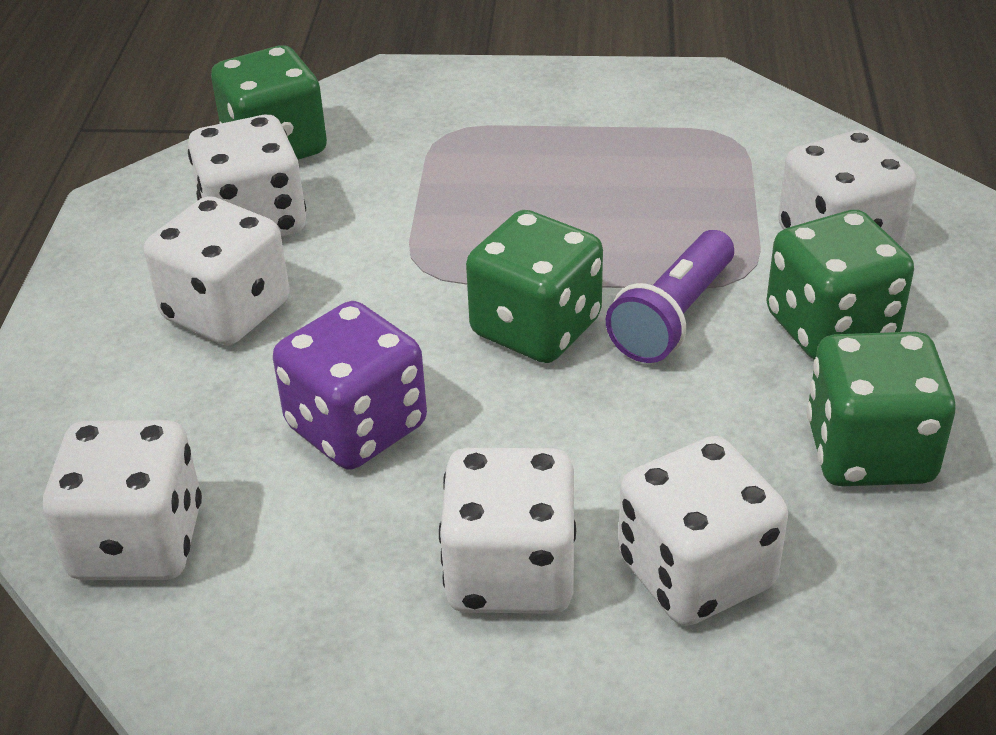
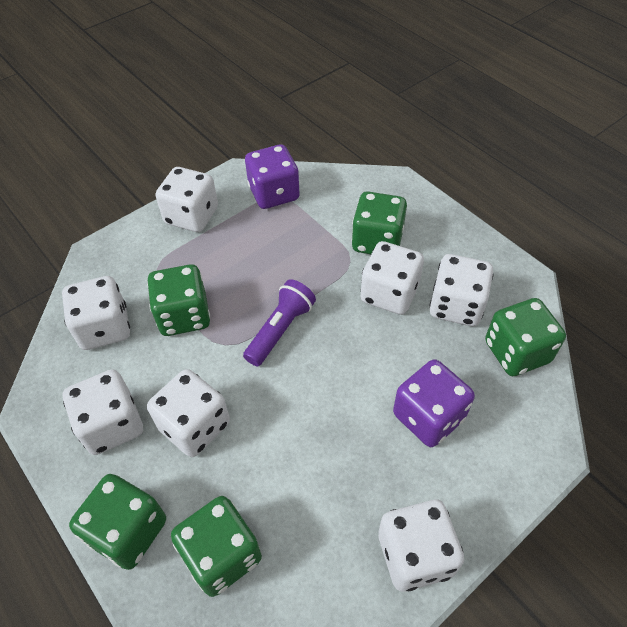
green dice: 4 -> 5
purple dice: 1 -> 2
white dice: 6 -> 7

